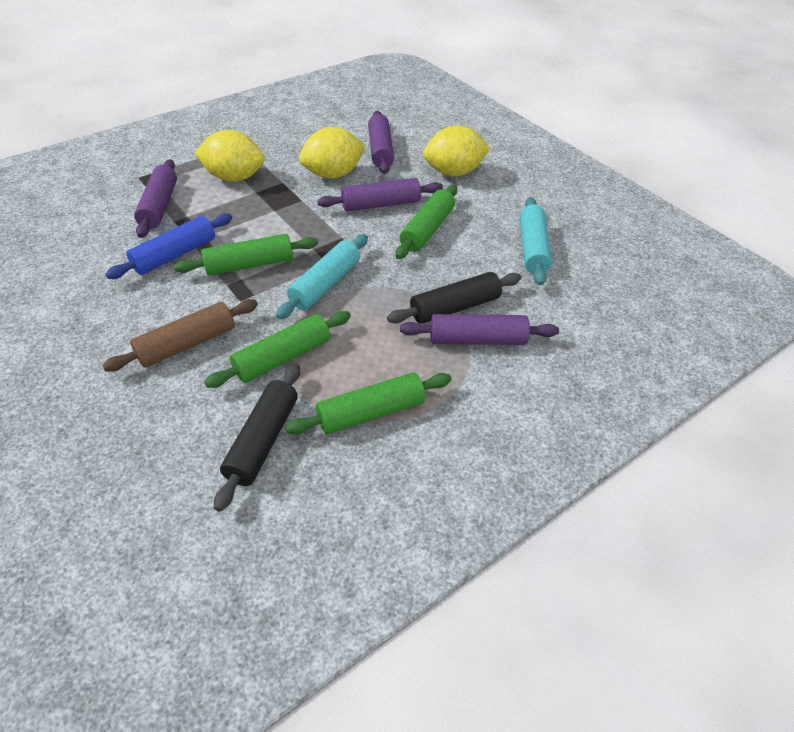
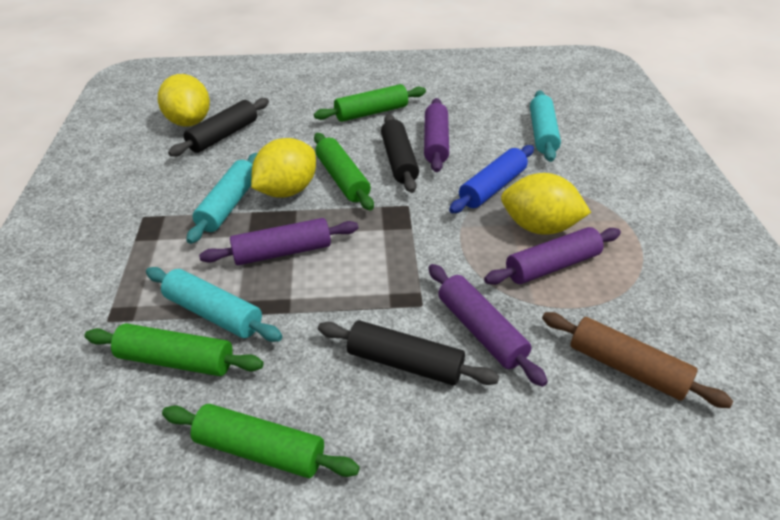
black rolling pin: 2 -> 3
turquoise rolling pin: 2 -> 3

